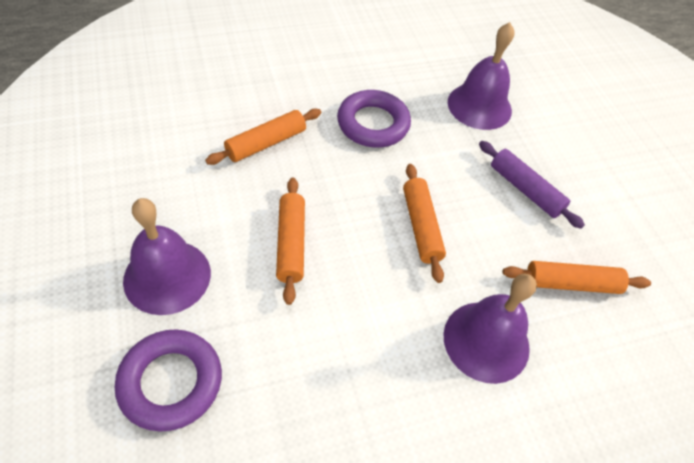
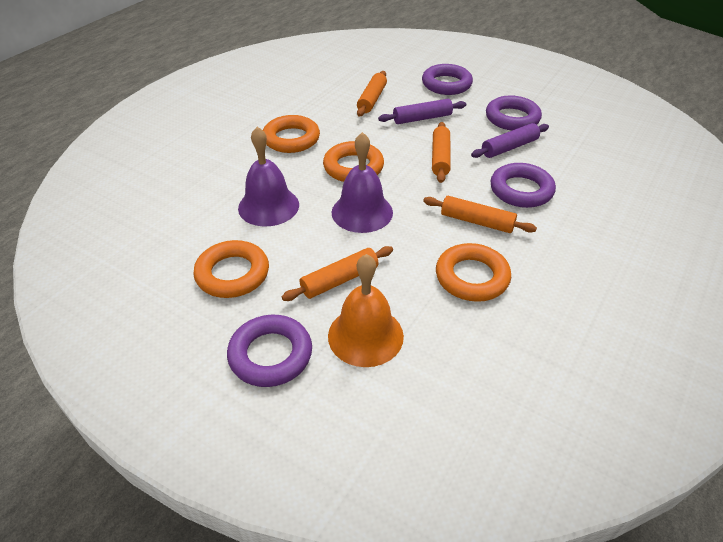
orange bell: 0 -> 1
orange ring: 0 -> 4
purple bell: 3 -> 2
purple ring: 2 -> 4
purple rolling pin: 1 -> 2

